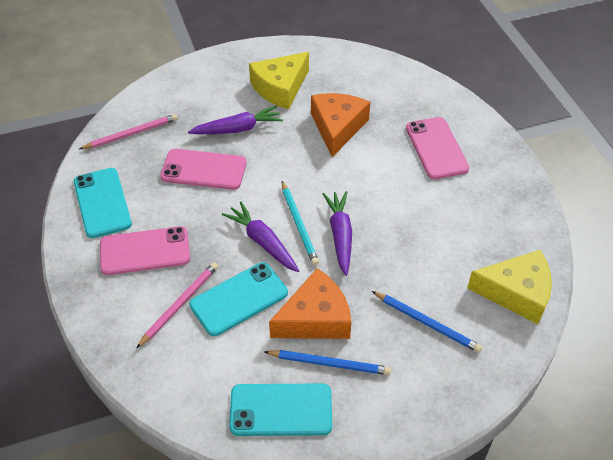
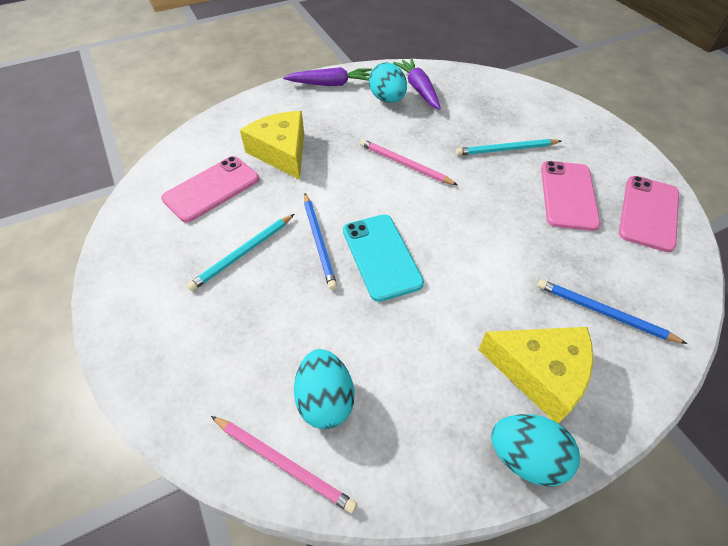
orange cheese: 2 -> 0
purple carrot: 3 -> 2
turquoise egg: 0 -> 3
turquoise pencil: 1 -> 2
turquoise phone: 3 -> 1

